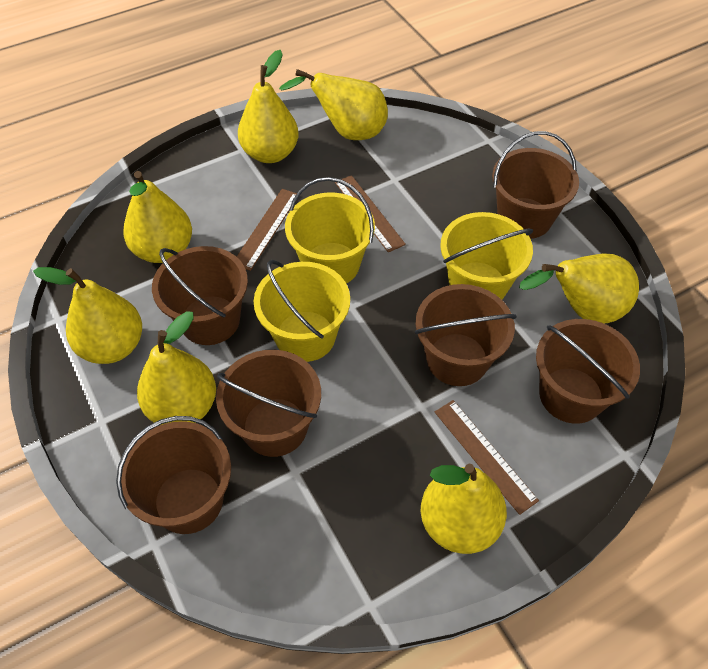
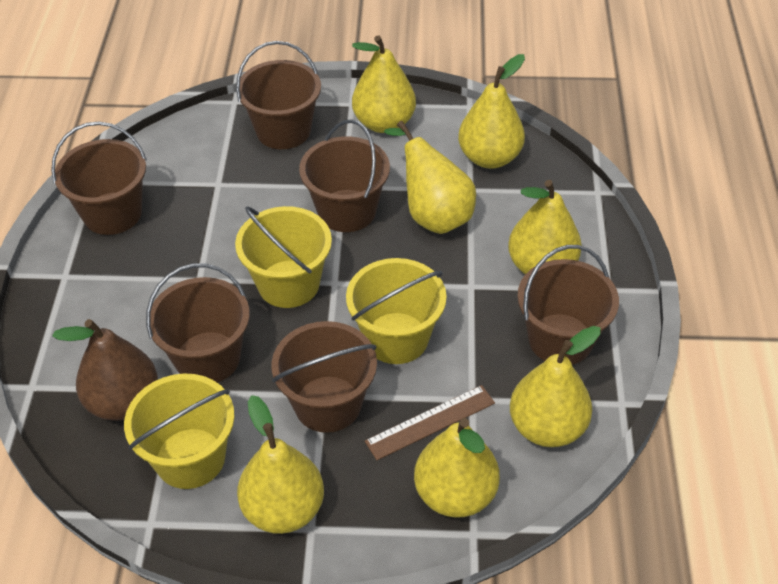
brown pear: 0 -> 1
brown ruler: 3 -> 1

